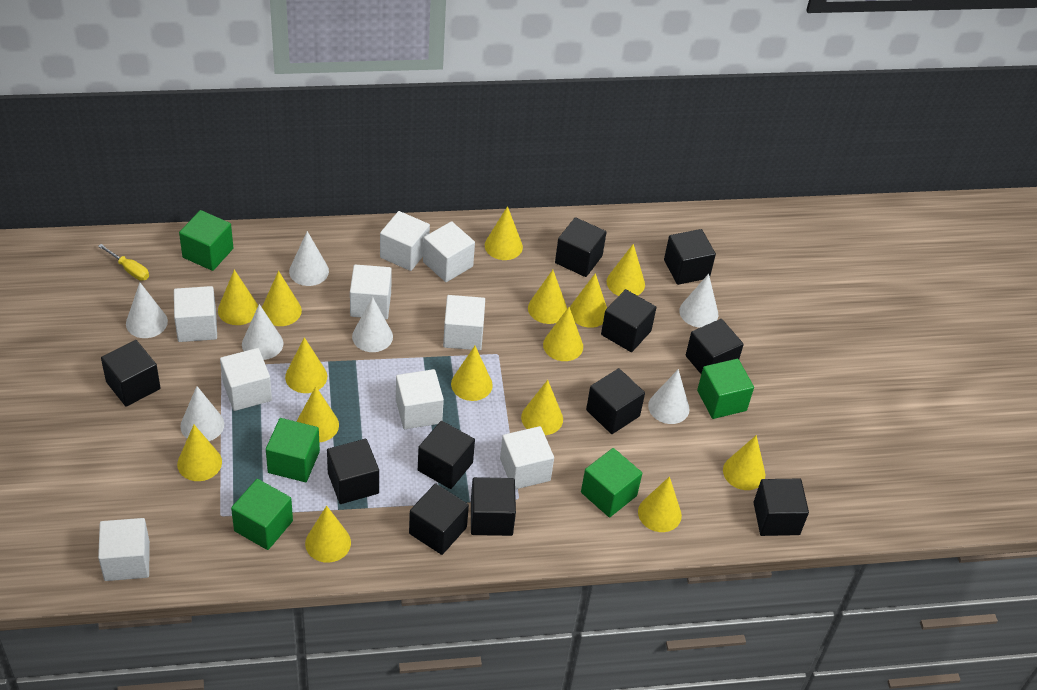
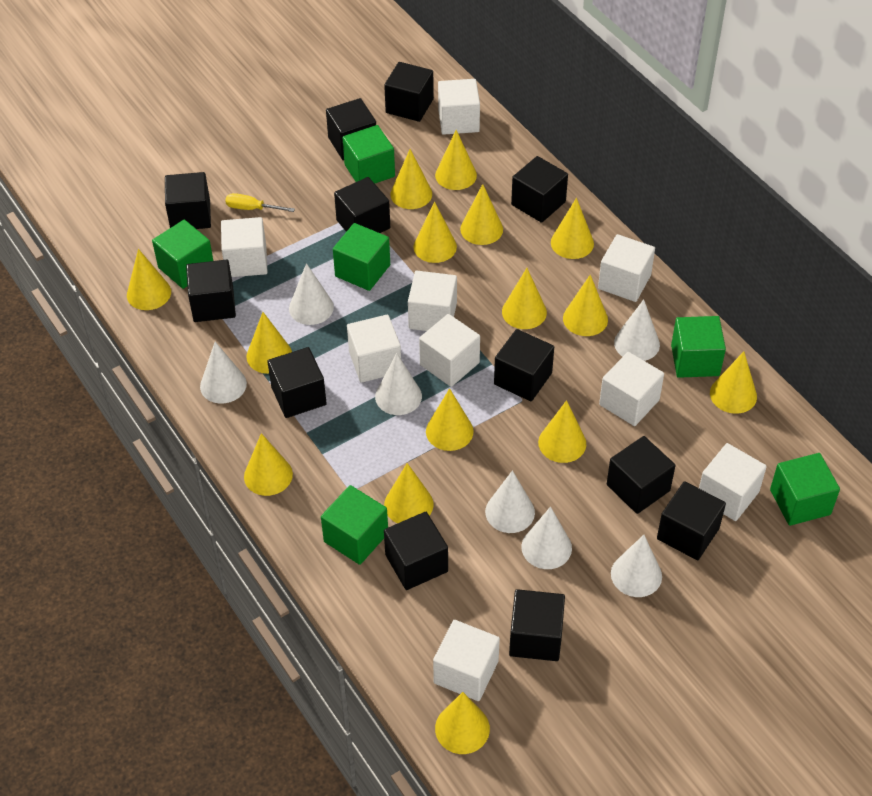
black cube: 11 -> 12
green cube: 5 -> 6

